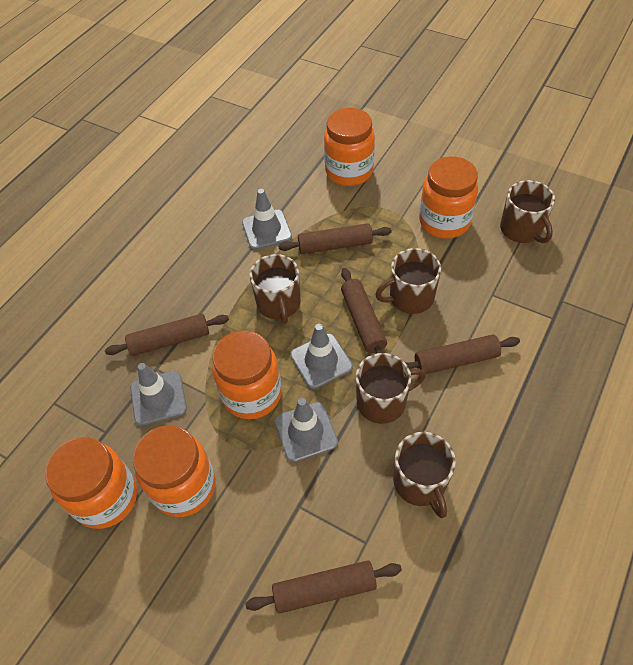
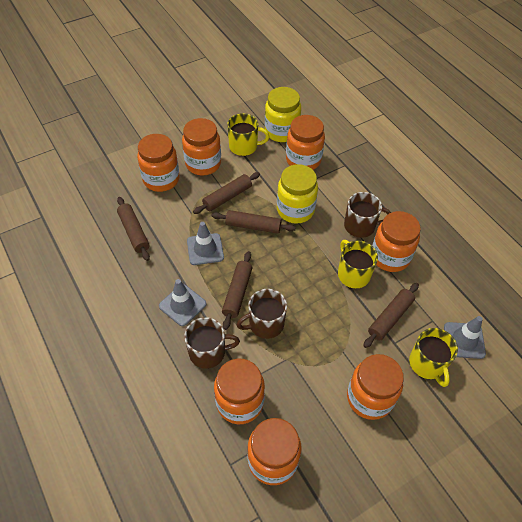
brown mug: 5 -> 3
grey traffic cone: 4 -> 3
orange jar: 5 -> 7
yellow jar: 0 -> 2
yellow mug: 0 -> 3

